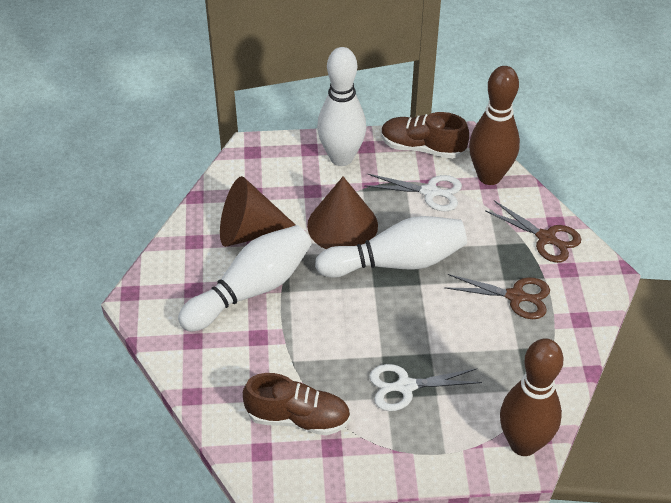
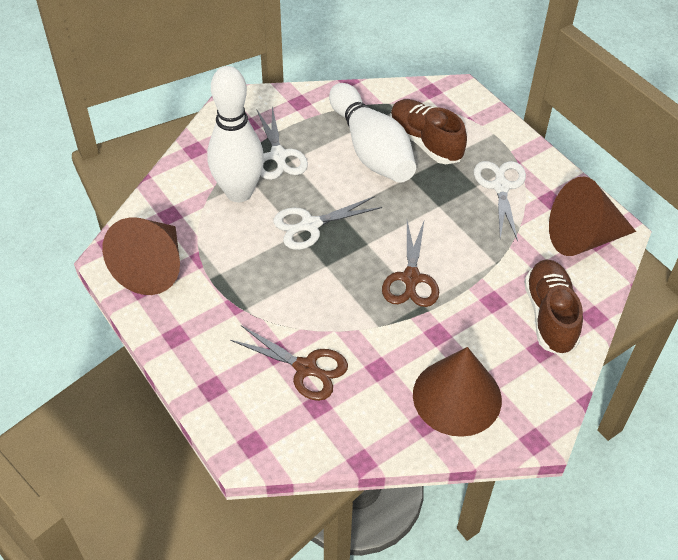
brown bowling pin: 2 -> 0
brown cone: 2 -> 3
white bowling pin: 3 -> 2
white scissors: 2 -> 3

